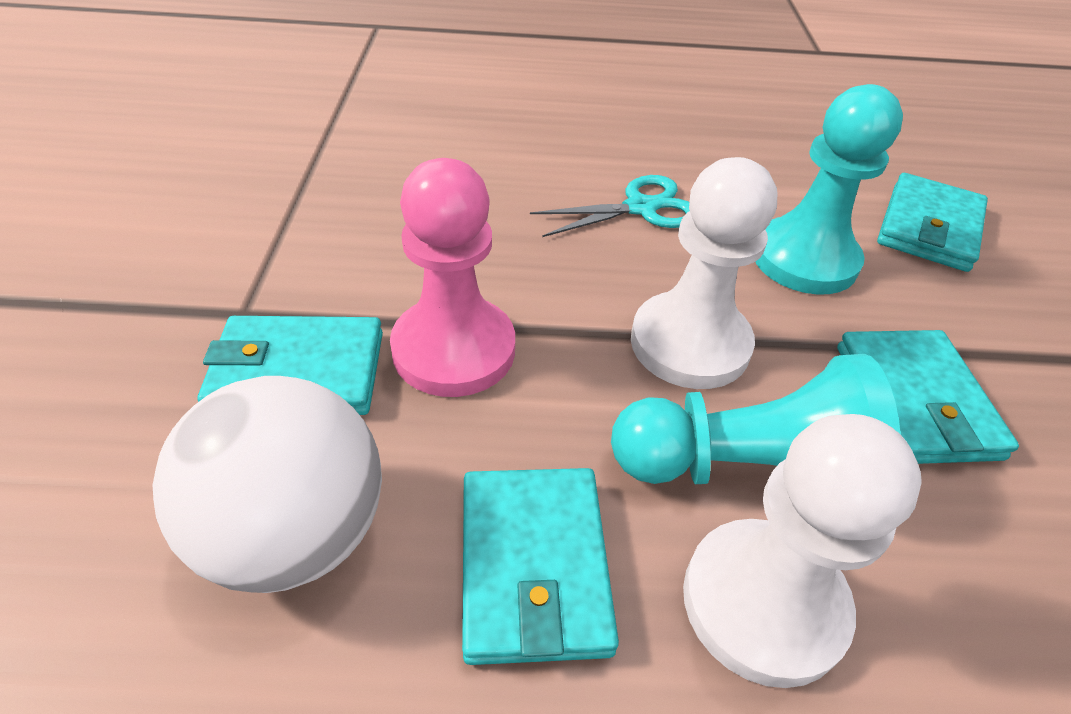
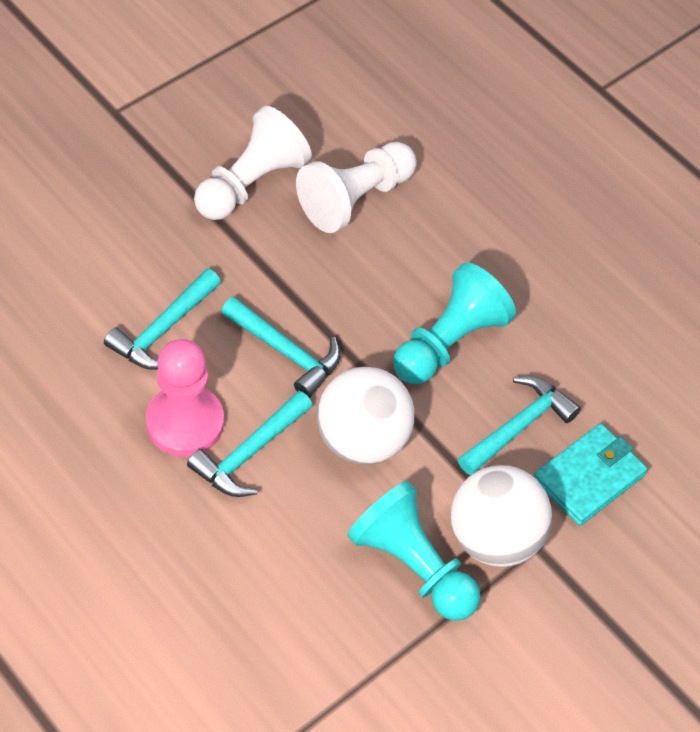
turquoise hammer: 0 -> 4
turquoise scissors: 1 -> 0
turquoise wallet: 4 -> 1
white ball: 1 -> 2

